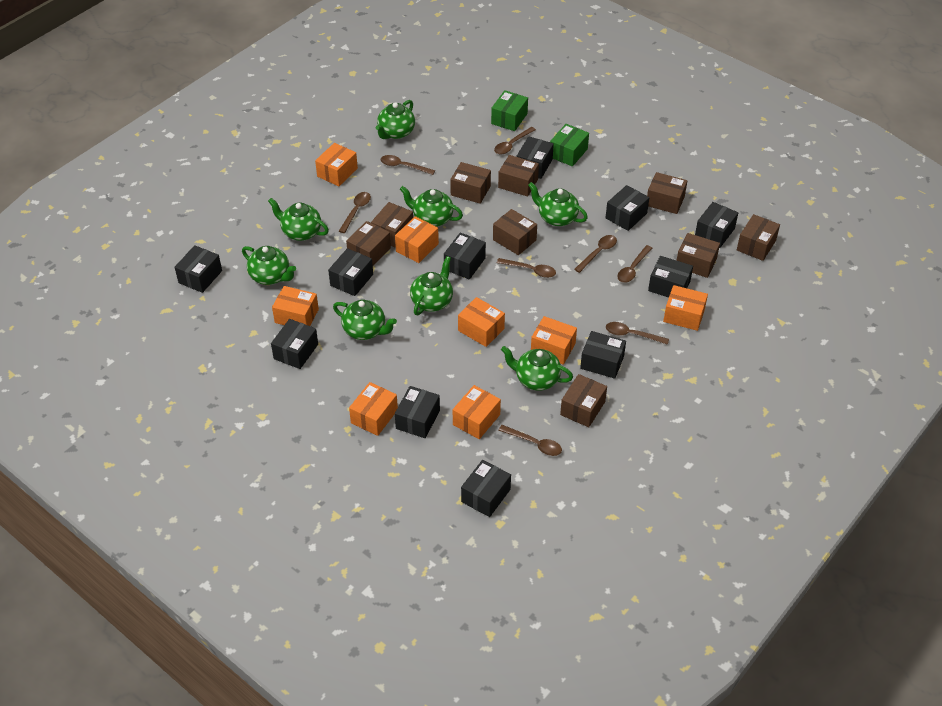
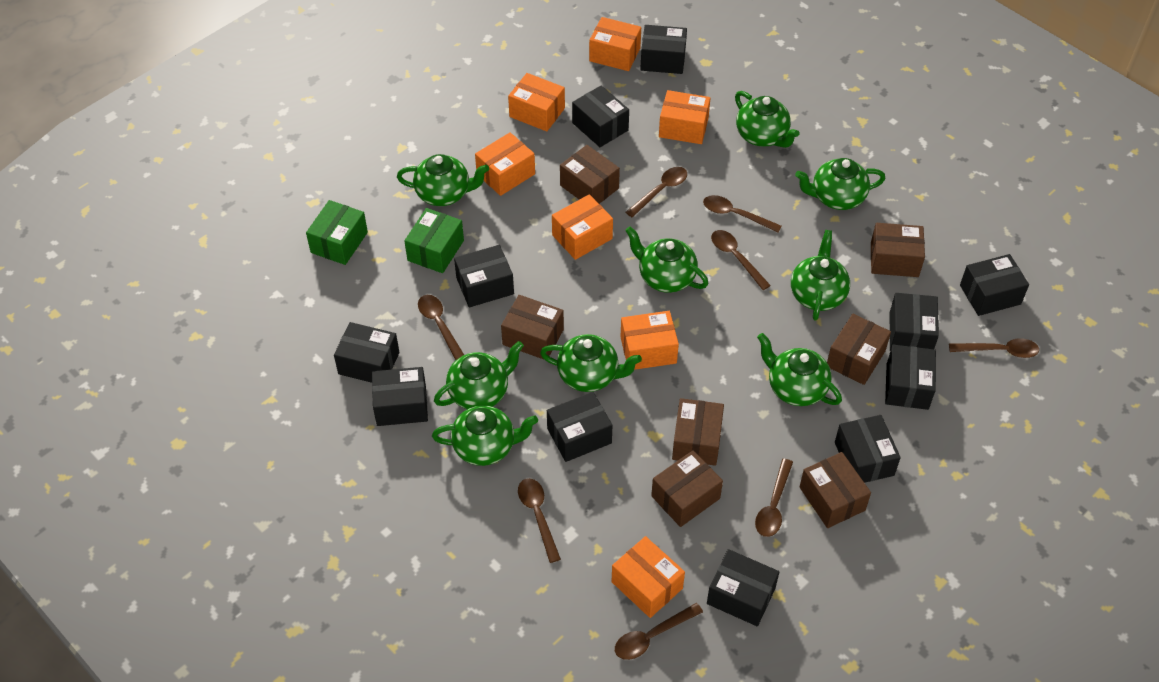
brown box: 9 -> 7
green teapot: 8 -> 9
orange box: 8 -> 7

